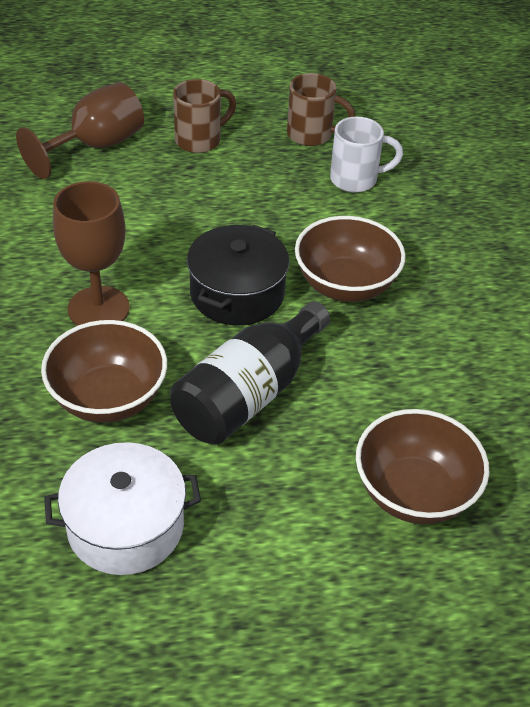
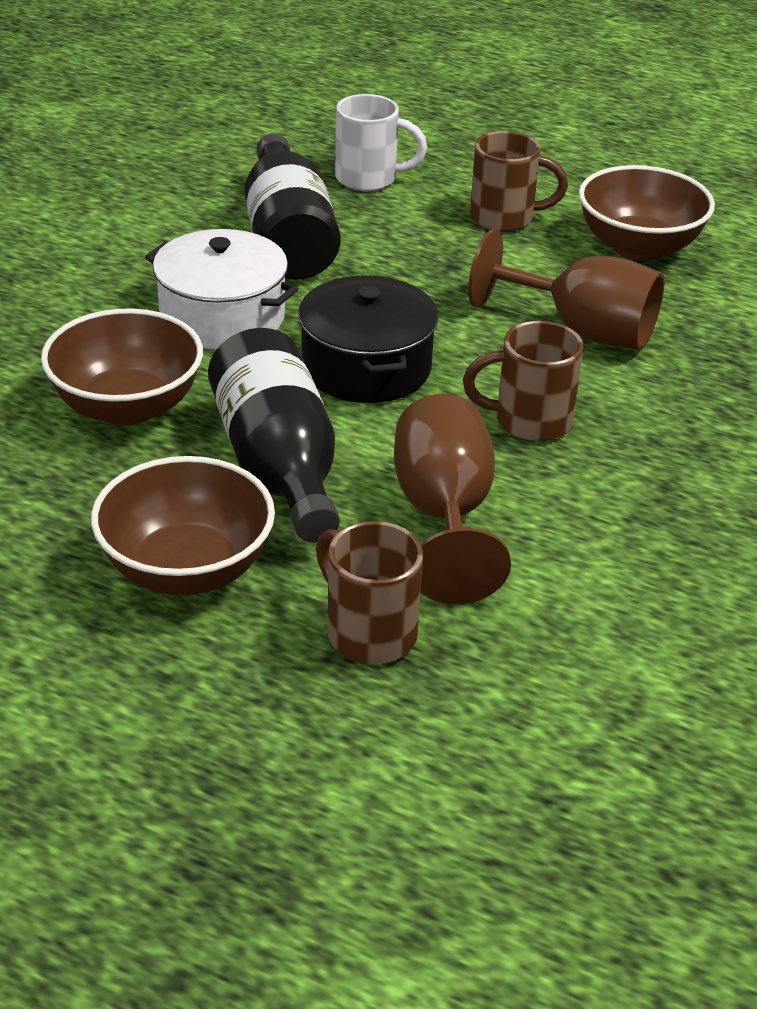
black bottle: 1 -> 2
brown mug: 2 -> 3

